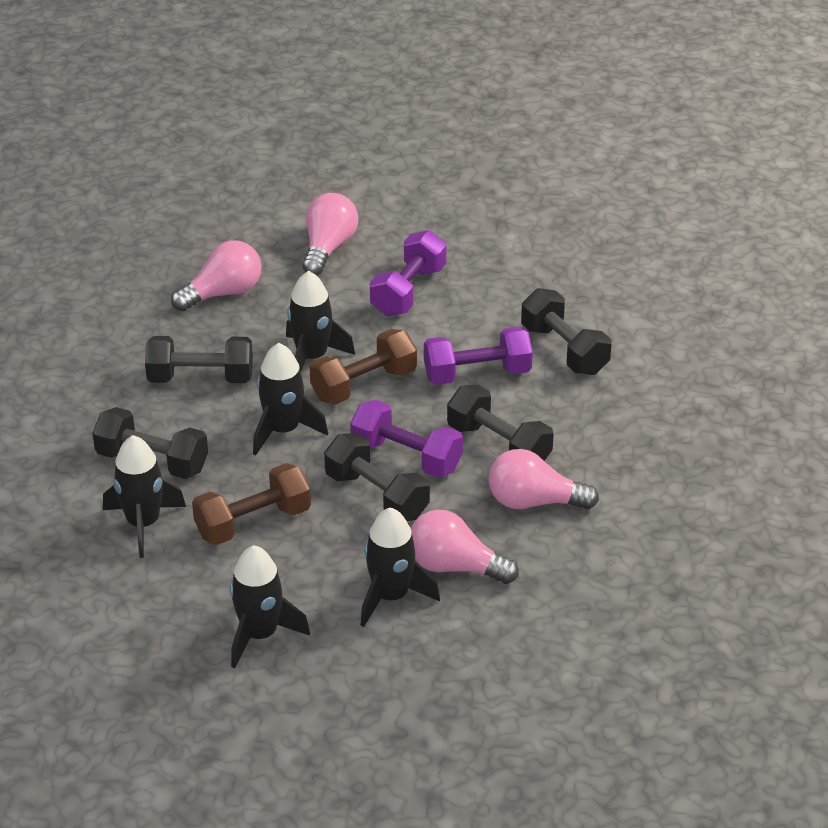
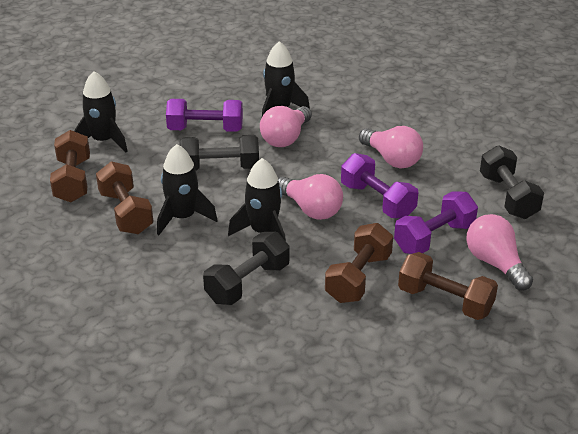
black dumbbell: 5 -> 3
black rocket: 5 -> 4
brown dumbbell: 2 -> 4

